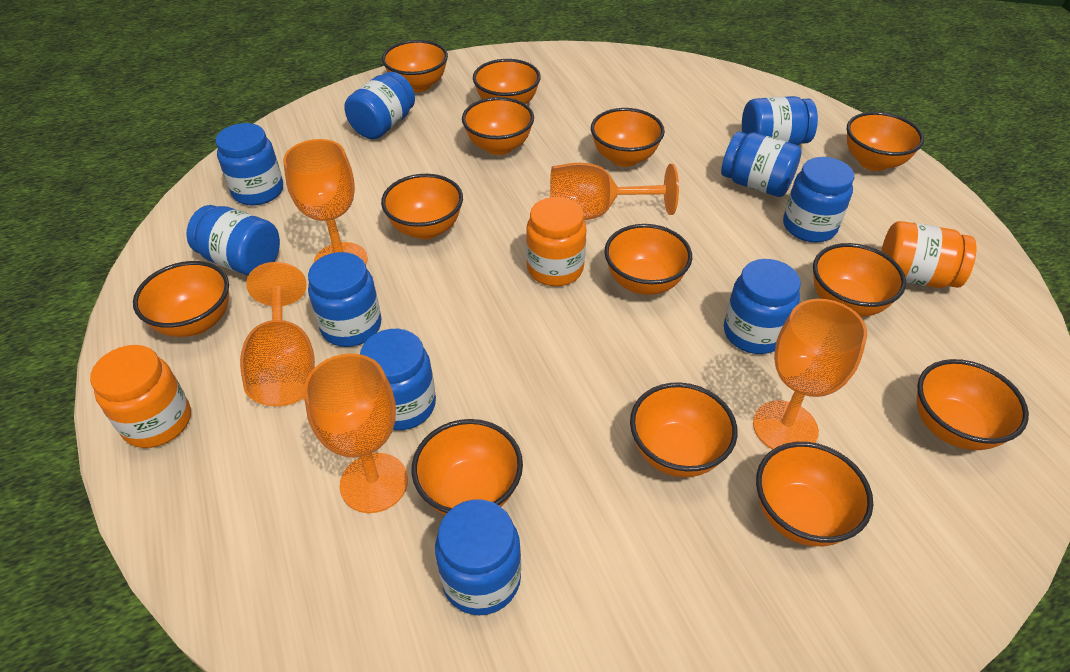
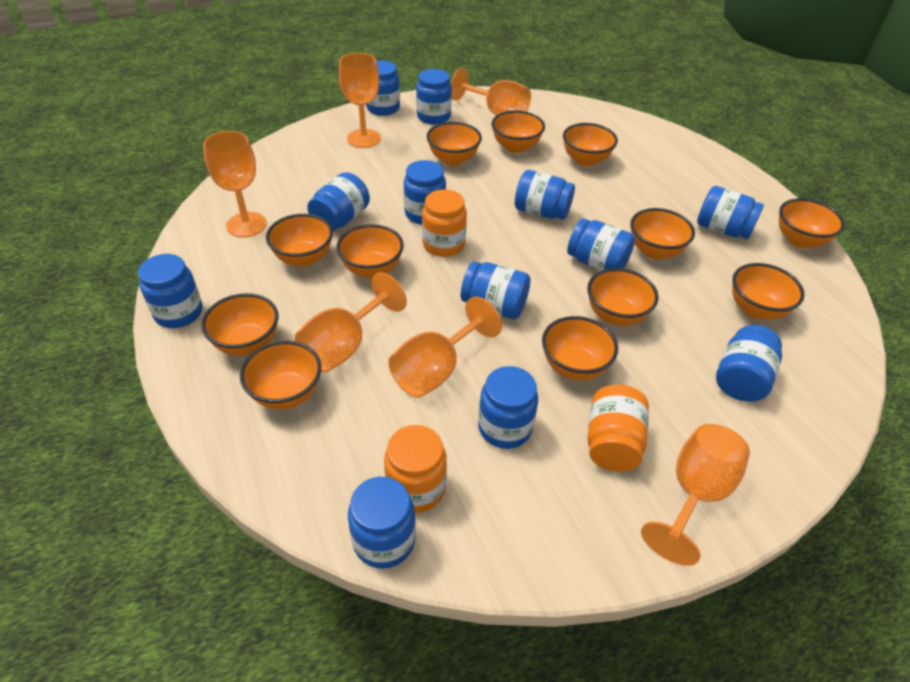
blue jar: 10 -> 12
orange bowl: 13 -> 12
orange goblet: 5 -> 6

